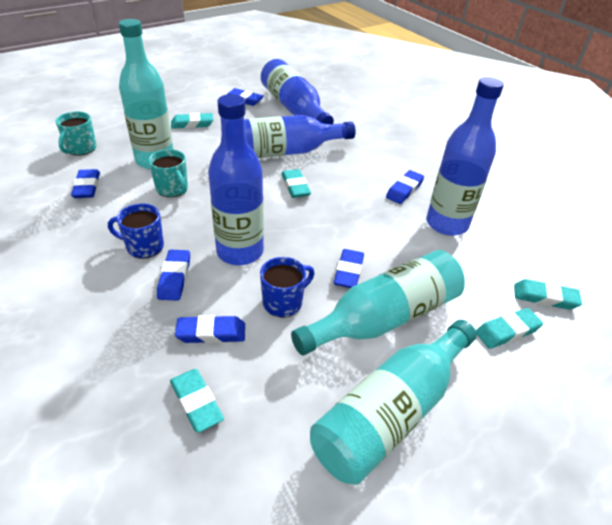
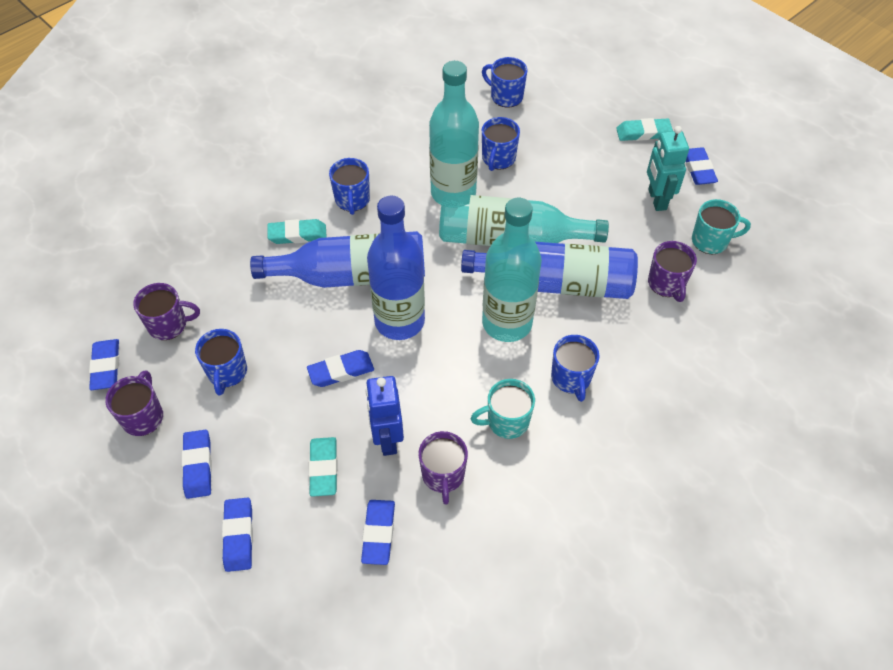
blue bottle: 4 -> 3
blue mug: 2 -> 5
blue robot: 0 -> 1
purple mug: 0 -> 4
turquoise eraser: 5 -> 3
turquoise robot: 0 -> 1

